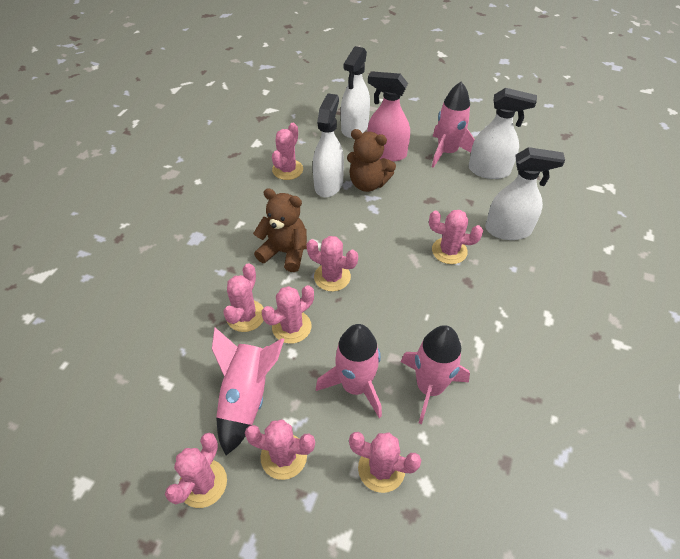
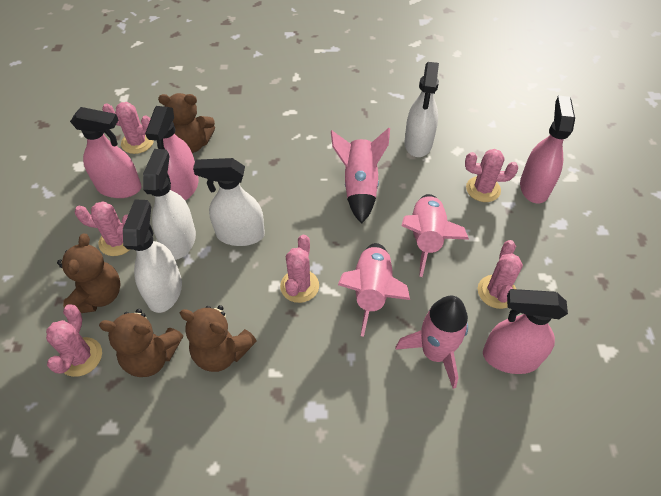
brown teddy bear: 2 -> 4
pink cactus: 8 -> 6
pink spray bottle: 1 -> 4

